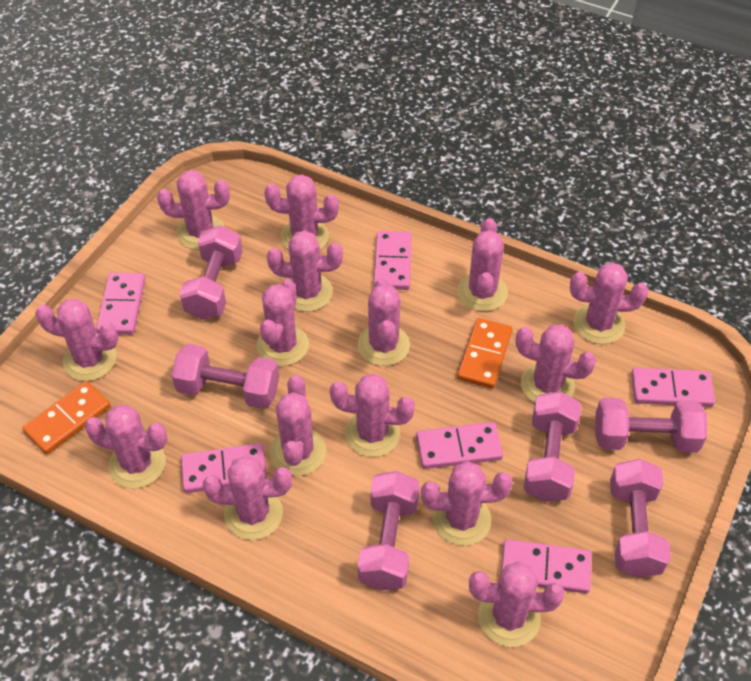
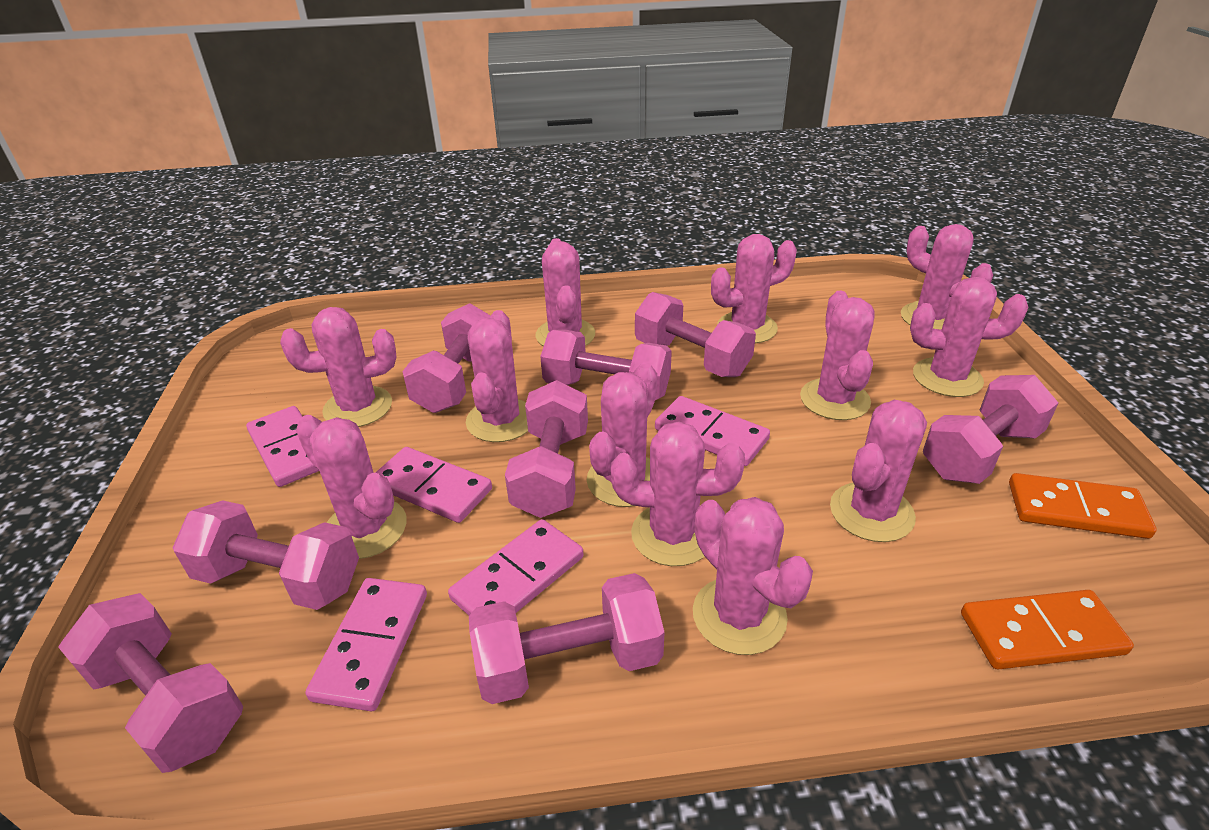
pink cactus: 15 -> 12
pink domino: 6 -> 5
pink dumbbell: 6 -> 8

